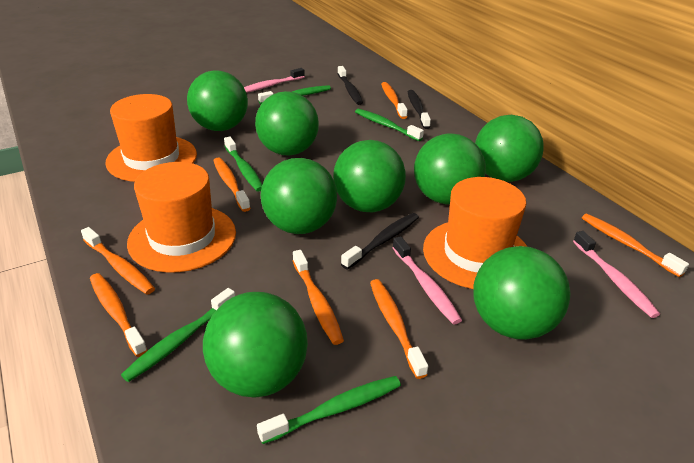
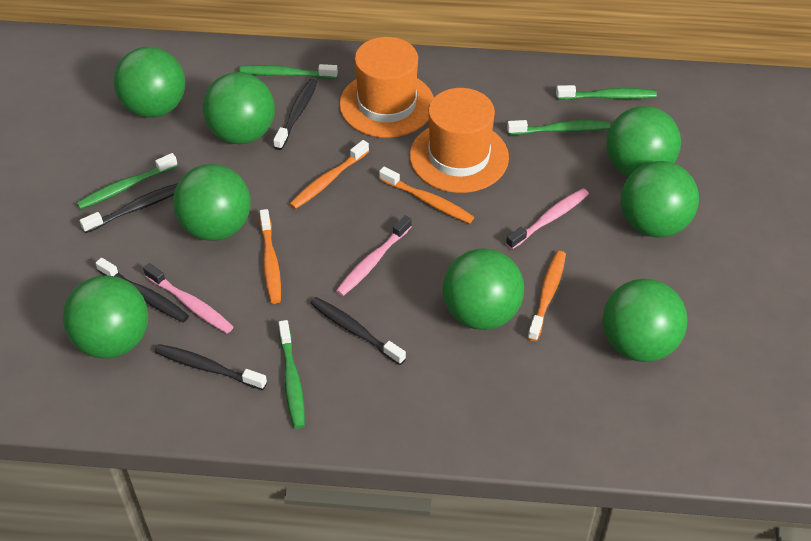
black toothbrush: 3 -> 5
orange hat: 3 -> 2
orange toothbrush: 7 -> 4

